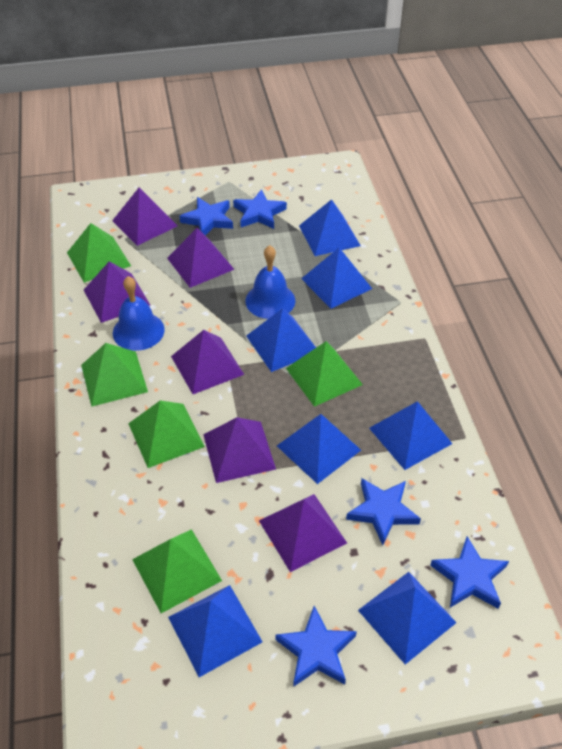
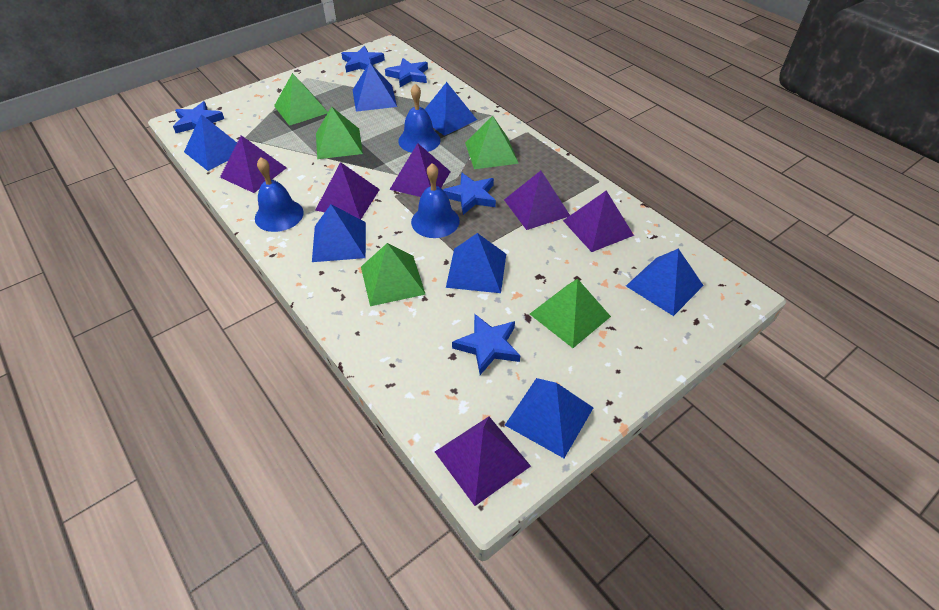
blue bell: 2 -> 3

